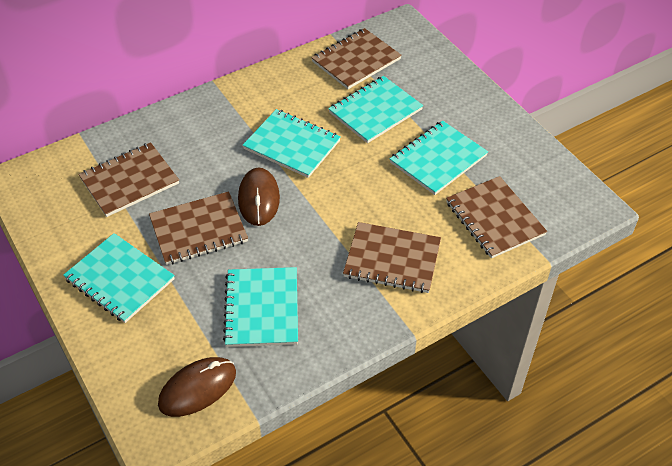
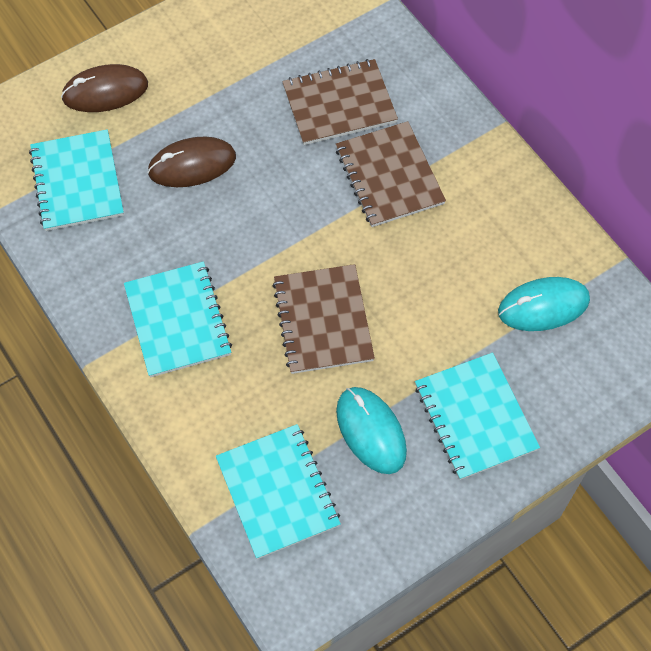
brown notebook: 5 -> 3
turquoise mouse: 0 -> 2
turquoise notebook: 5 -> 4

